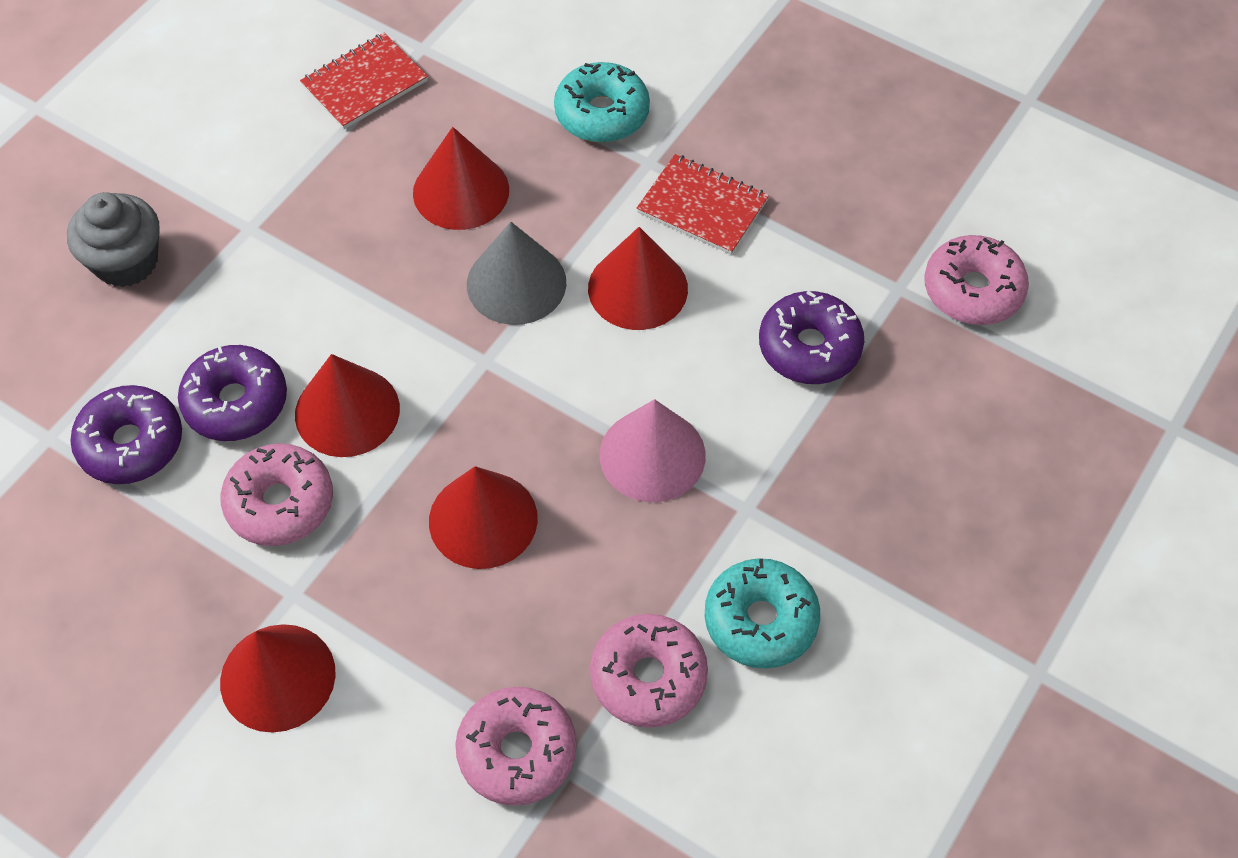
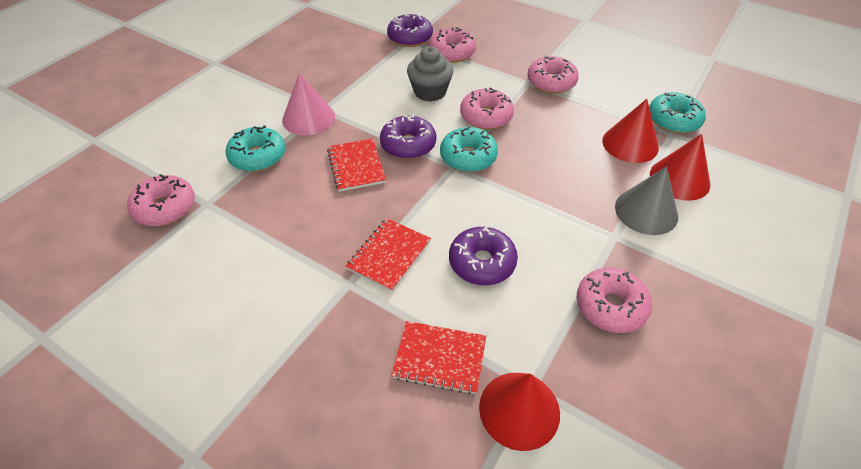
pink donut: 4 -> 5
red cone: 5 -> 3
red notebook: 2 -> 3
turquoise donut: 2 -> 3

